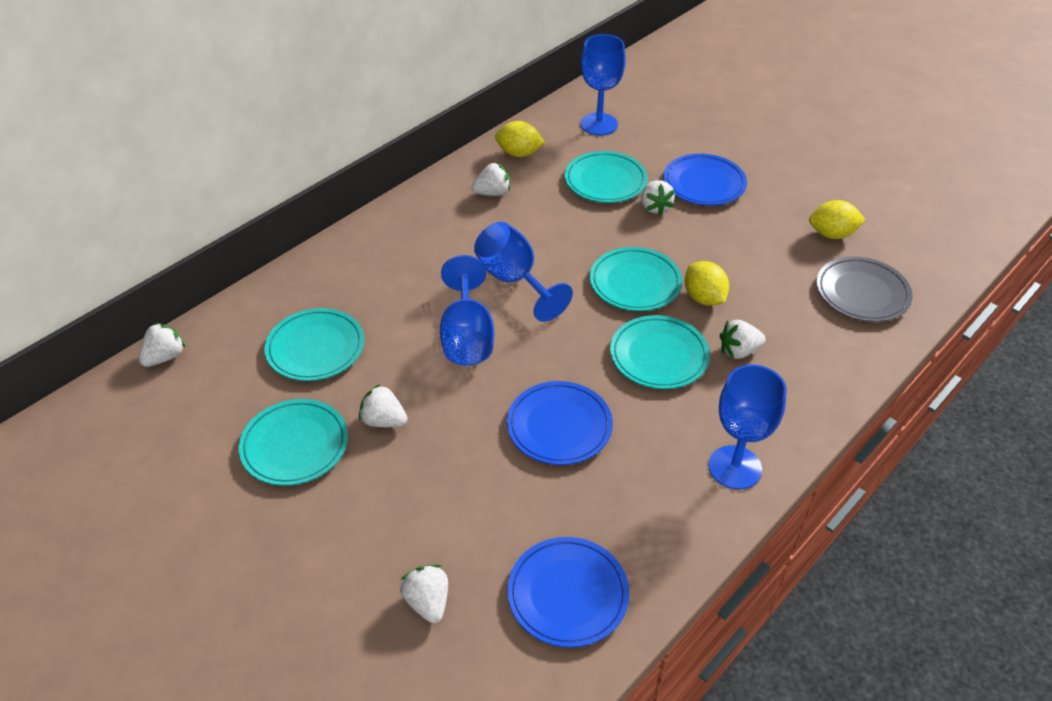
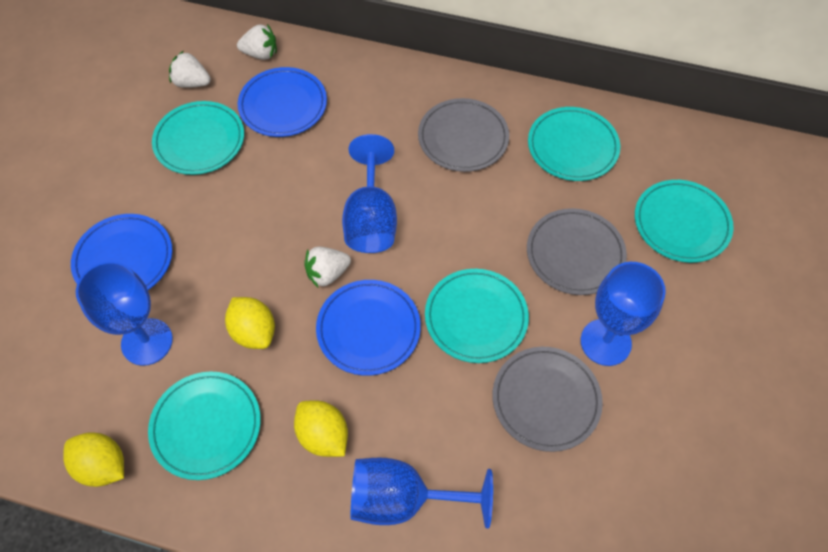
grey plate: 1 -> 3
white strawberry: 6 -> 3

